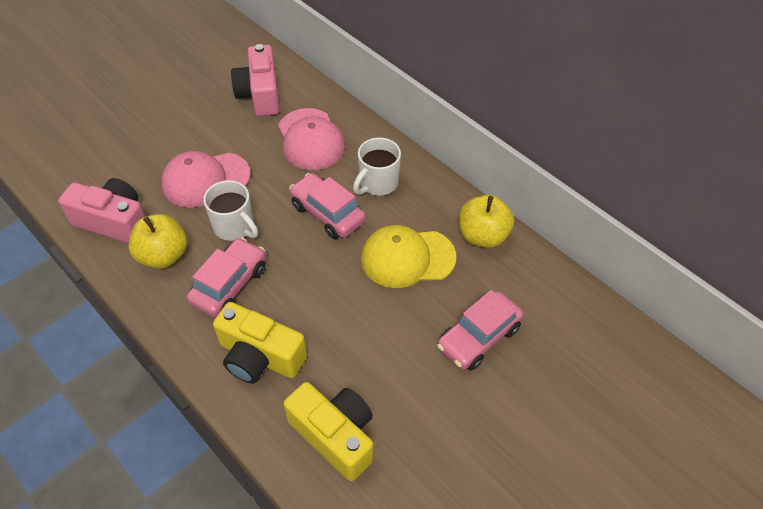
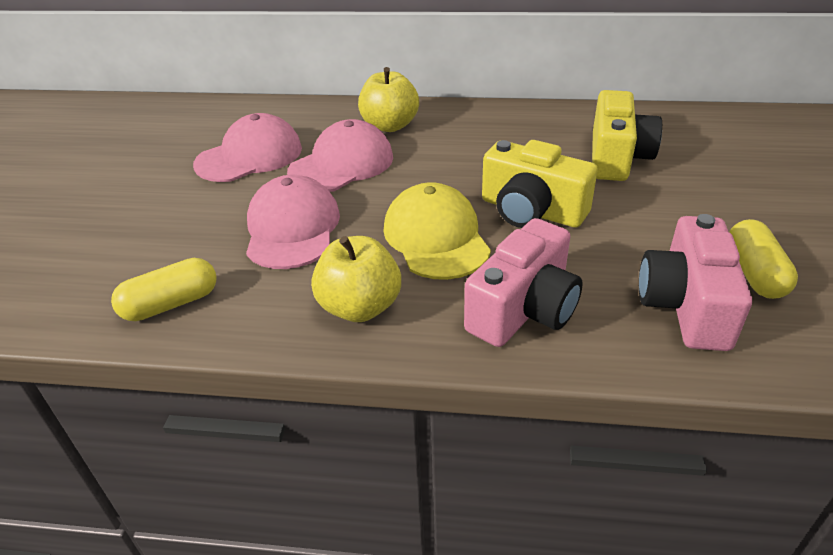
pink cap: 2 -> 3
pink car: 3 -> 0
white mug: 2 -> 0
yellow capsule: 0 -> 2

